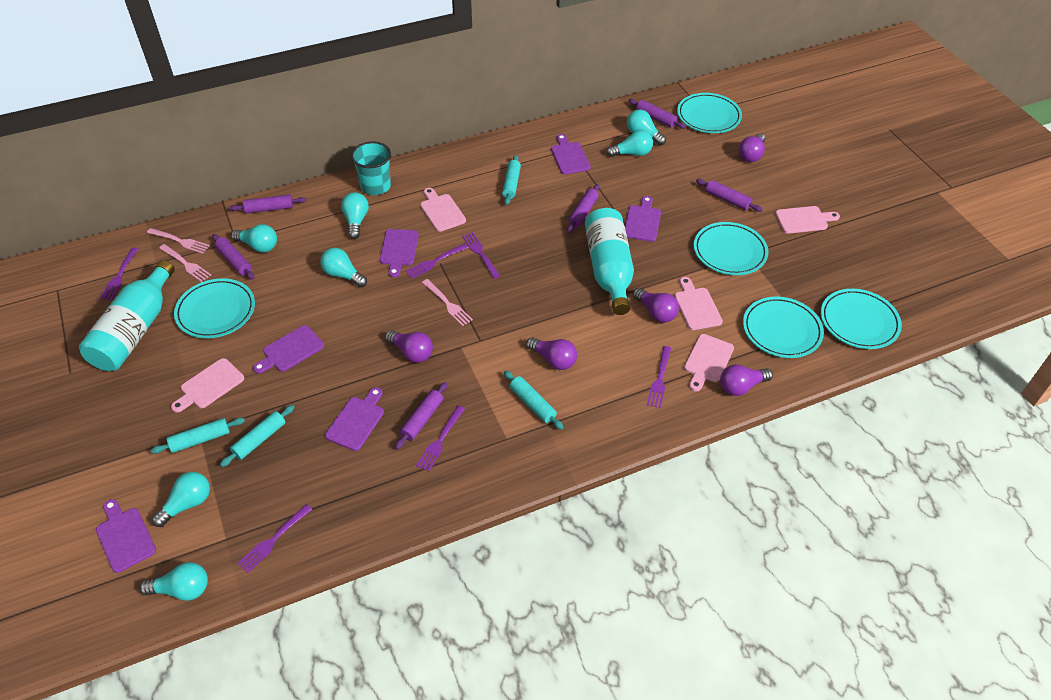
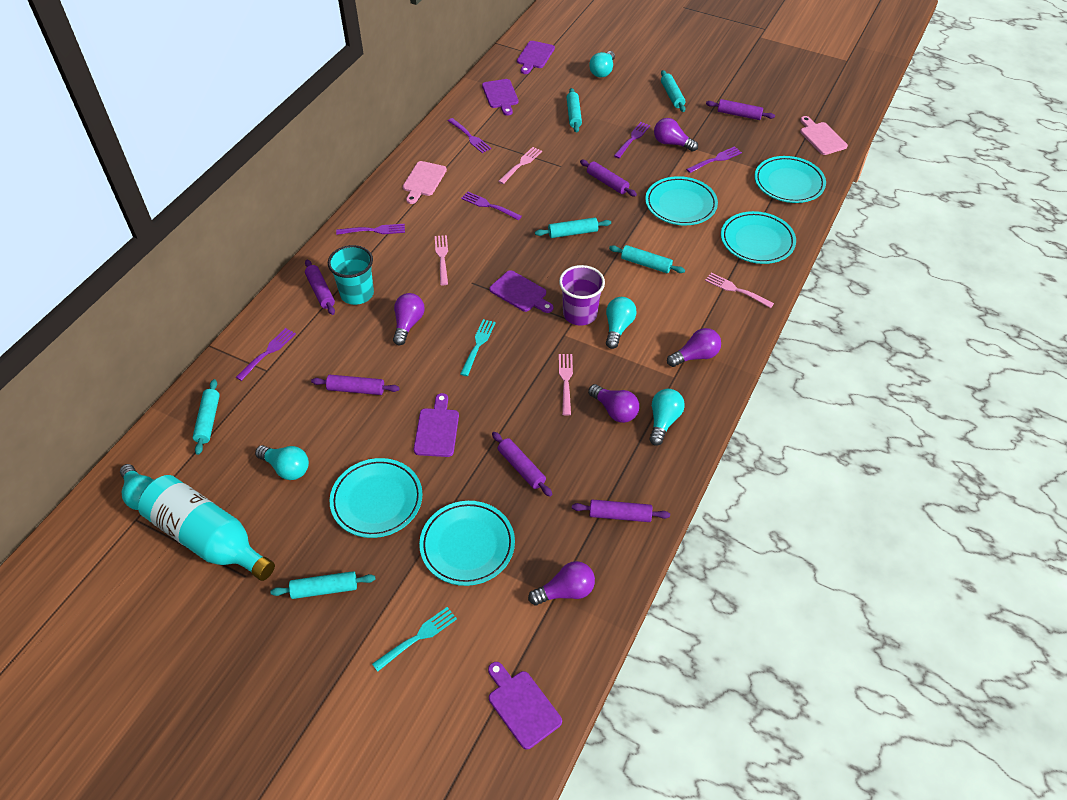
pink cutting board: 5 -> 2
pink fork: 3 -> 4
purple cup: 0 -> 1
purple cutting board: 6 -> 5
turquoise bottle: 2 -> 1
turquoise fork: 0 -> 2
turquoise light bulb: 7 -> 5
turquoise rolling pin: 4 -> 6

